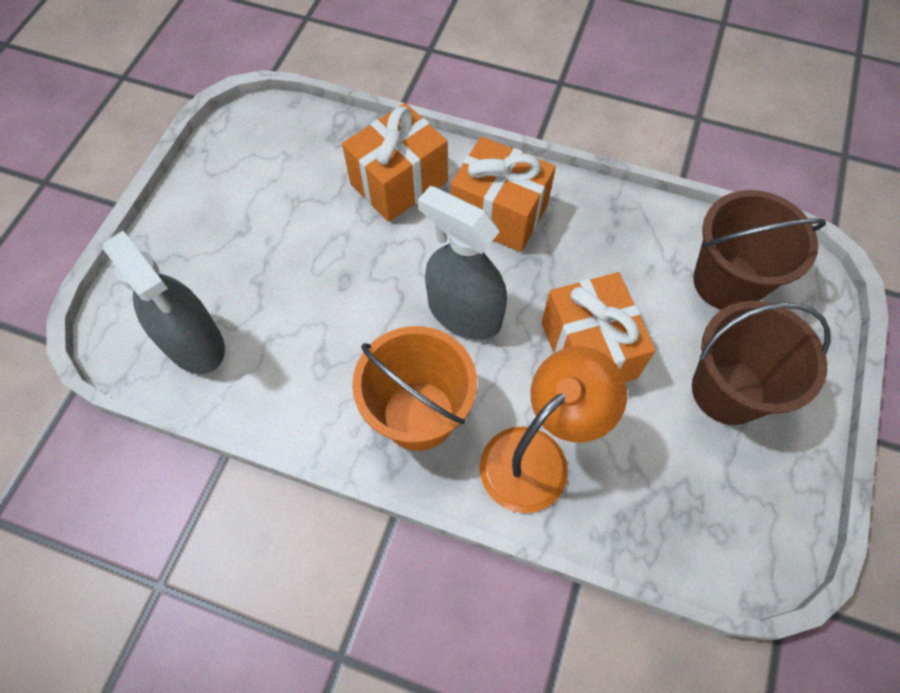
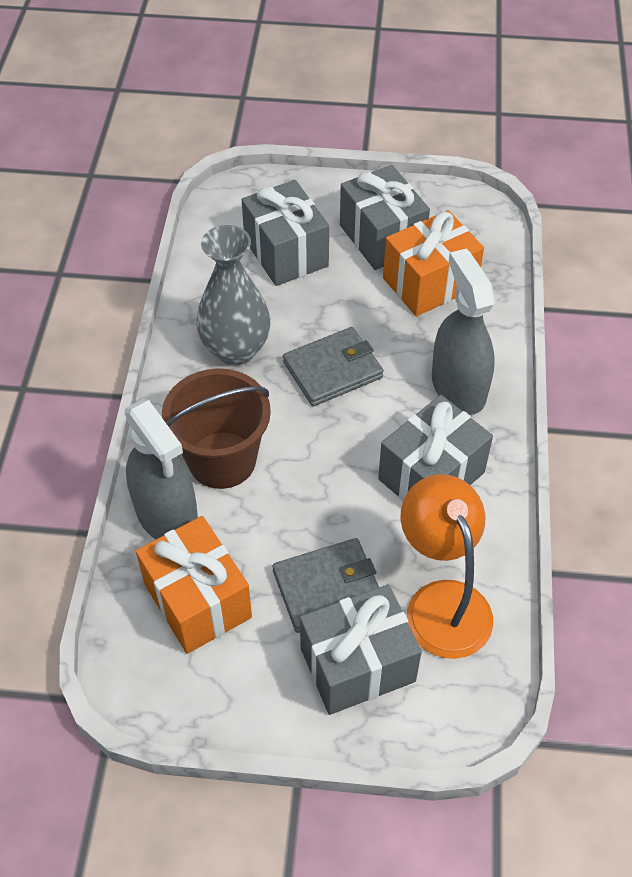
brown bucket: 2 -> 1
grey gift: 0 -> 4
grey vase: 0 -> 1
grey wallet: 0 -> 2
orange bucket: 1 -> 0
orange gift: 3 -> 2

